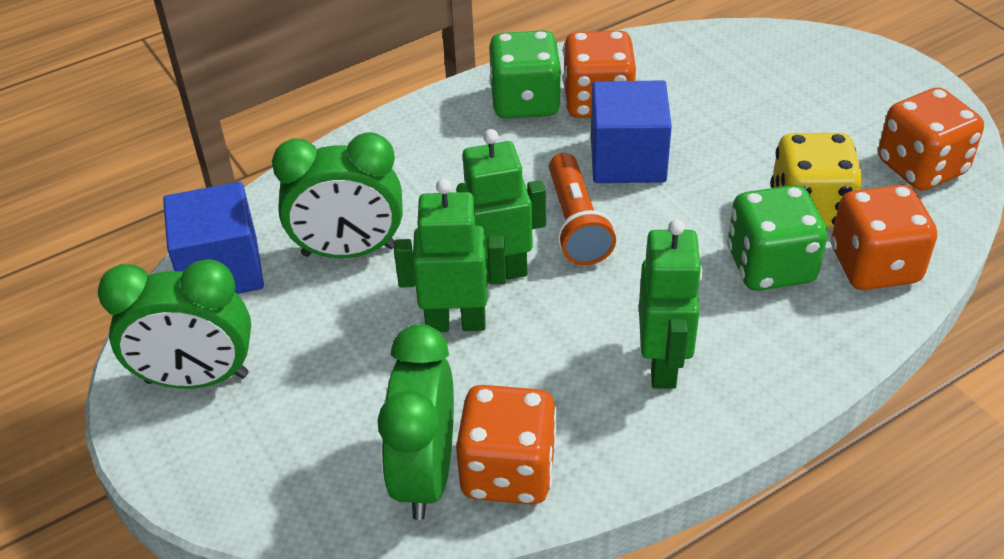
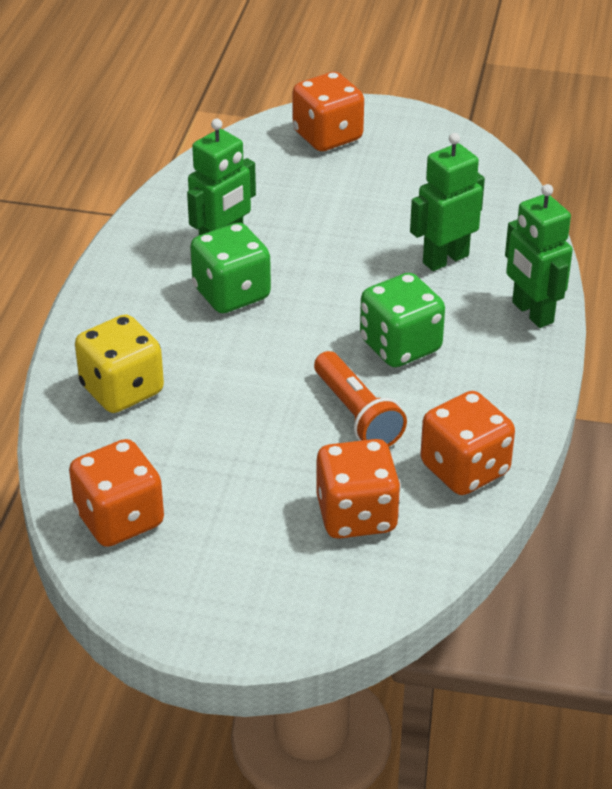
blue cube: 2 -> 0
green clock: 3 -> 0

